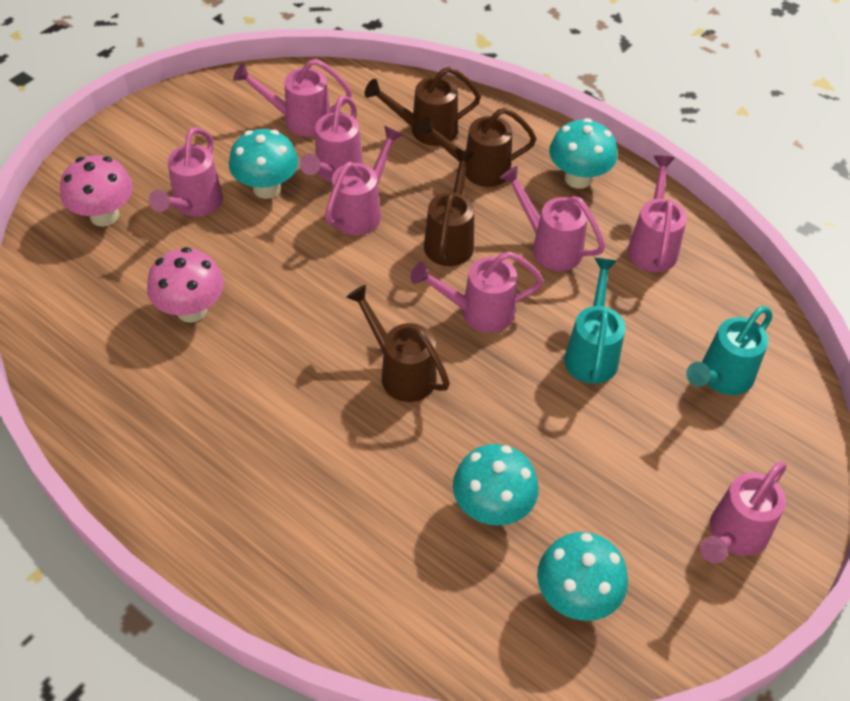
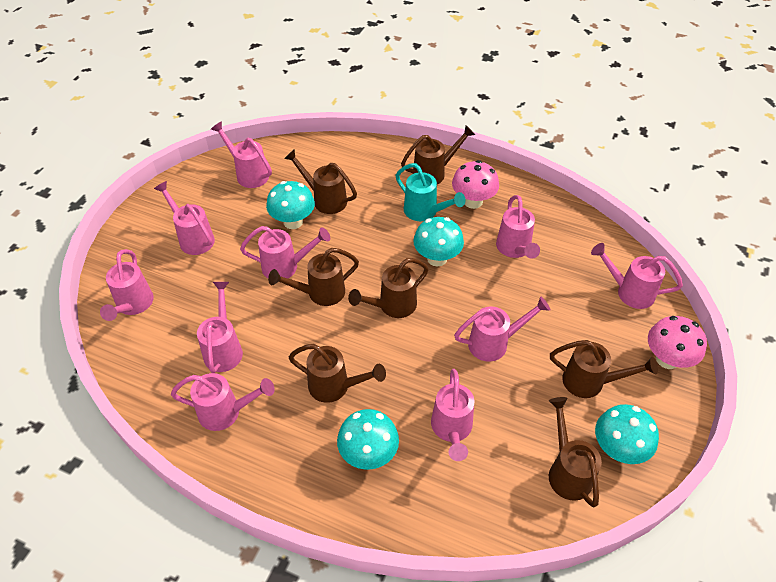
brown watering can: 4 -> 7
pink watering can: 8 -> 10
turquoise watering can: 2 -> 1

